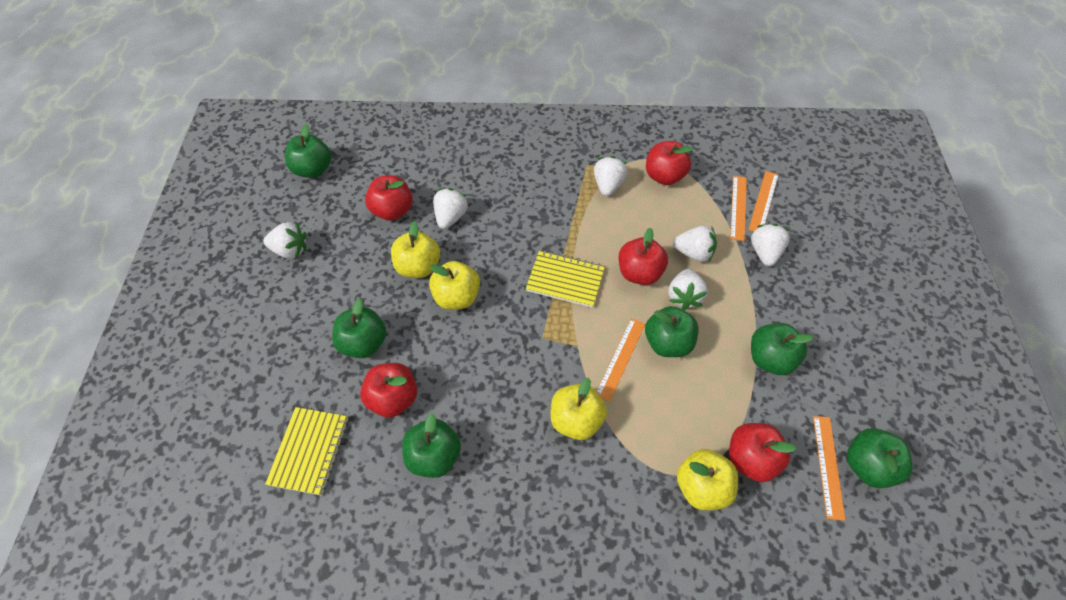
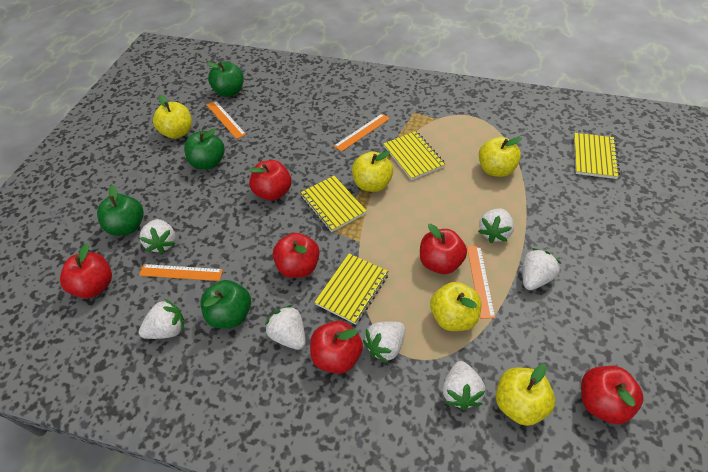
green apple: 6 -> 4
red apple: 5 -> 6
white strawberry: 6 -> 7
yellow apple: 4 -> 5
yellow notebook: 2 -> 4

